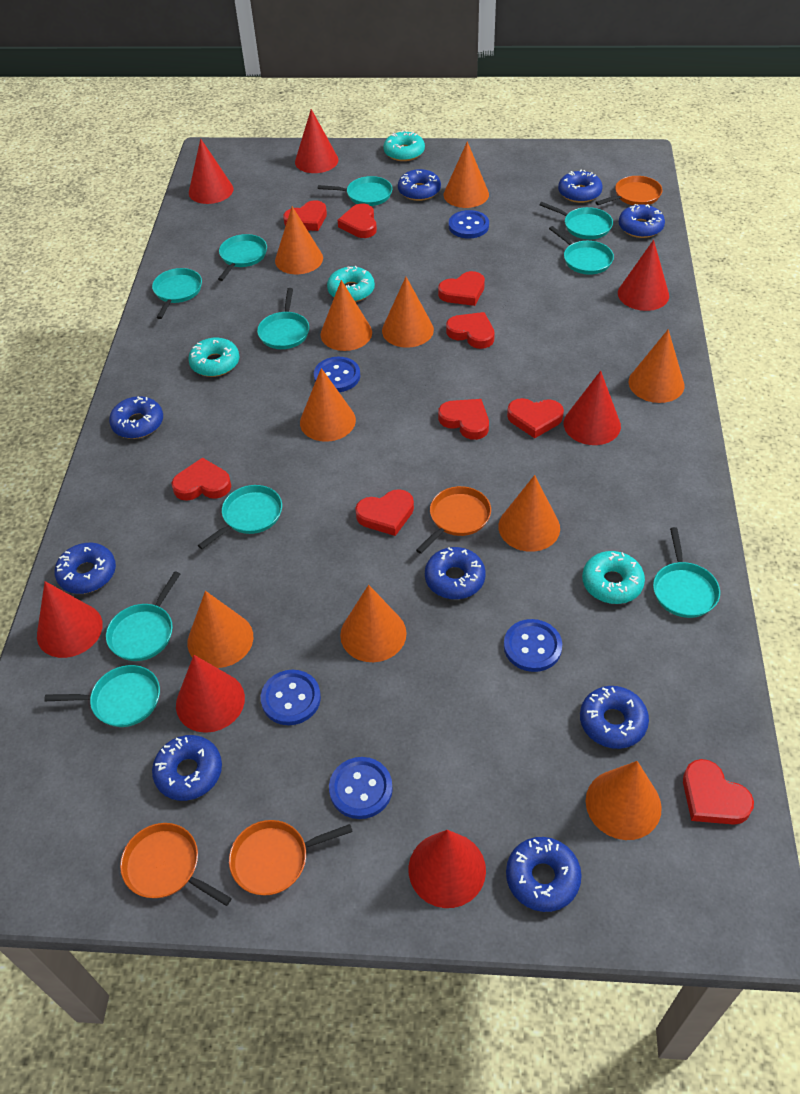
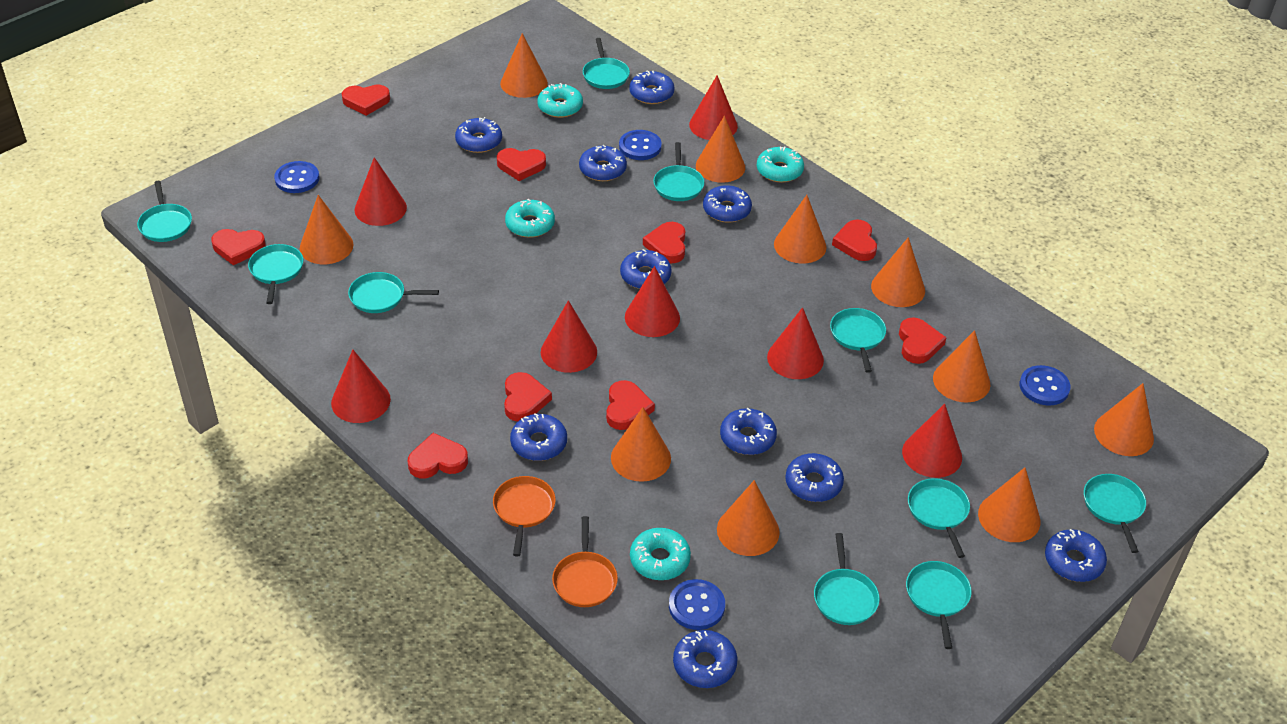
blue button: 5 -> 4
blue donut: 9 -> 10
orange pan: 4 -> 2

